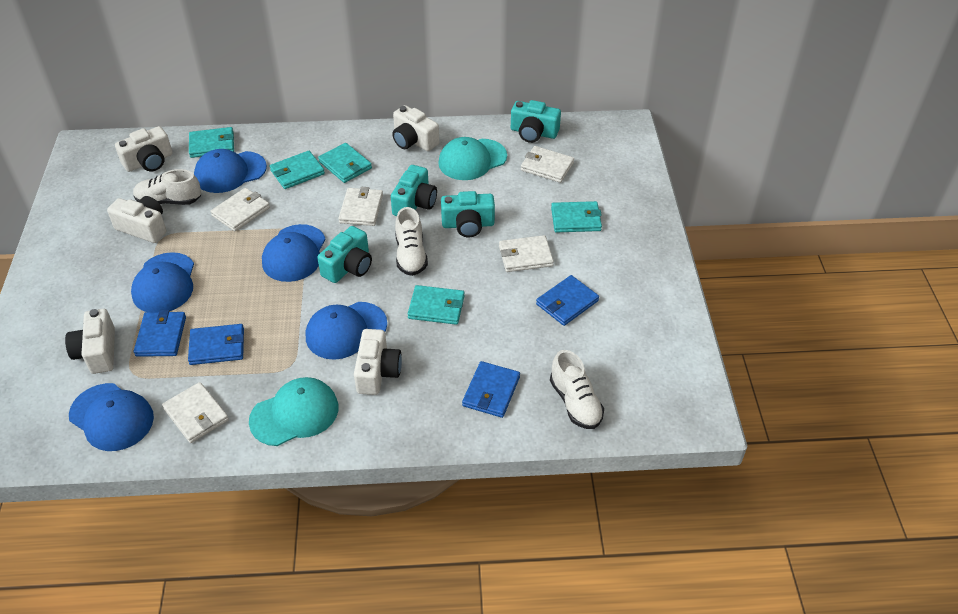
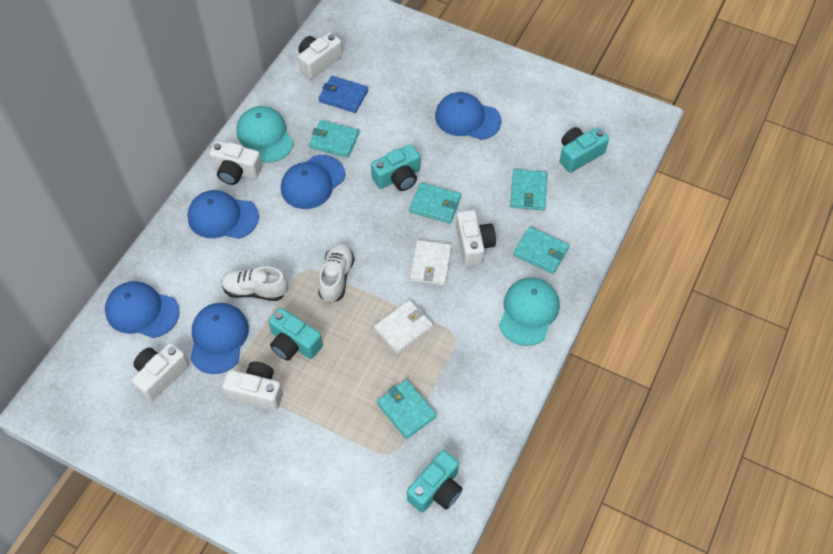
blue wallet: 4 -> 1
white shoe: 3 -> 2
white wallet: 5 -> 2

